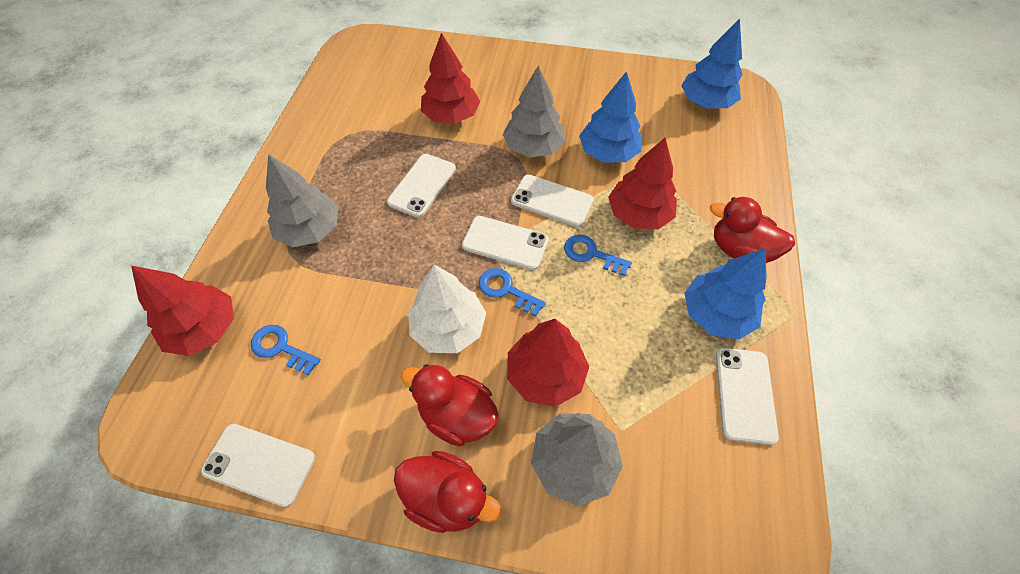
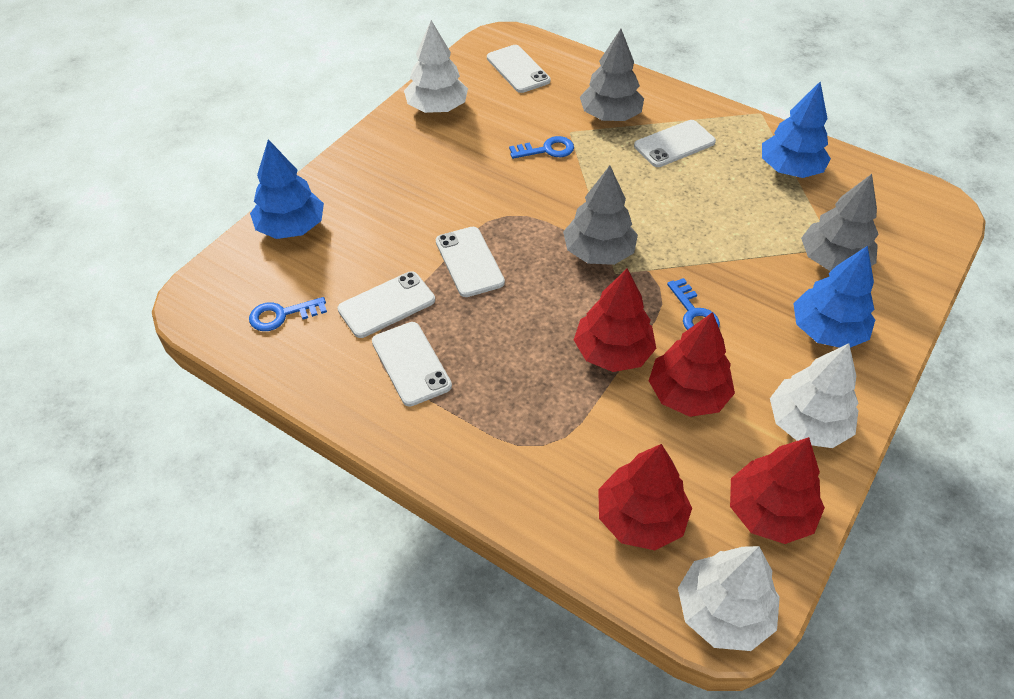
red duck: 3 -> 0
white tree: 1 -> 3

